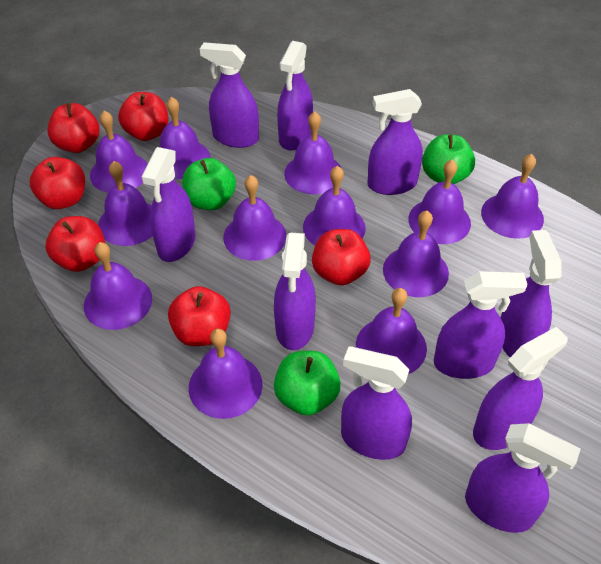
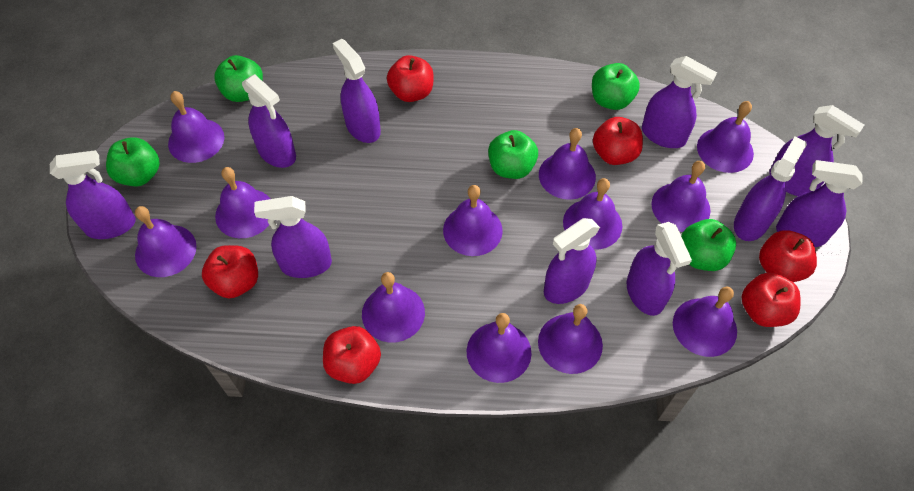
green apple: 3 -> 5

